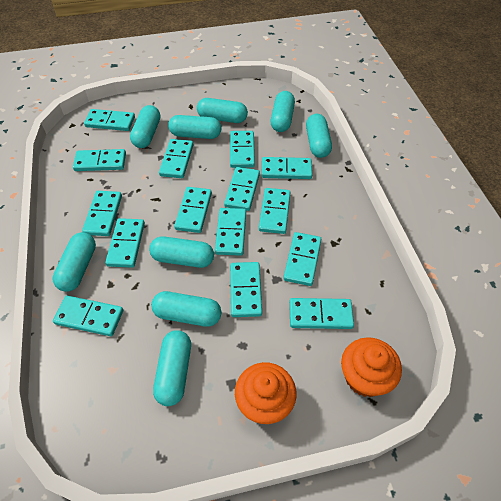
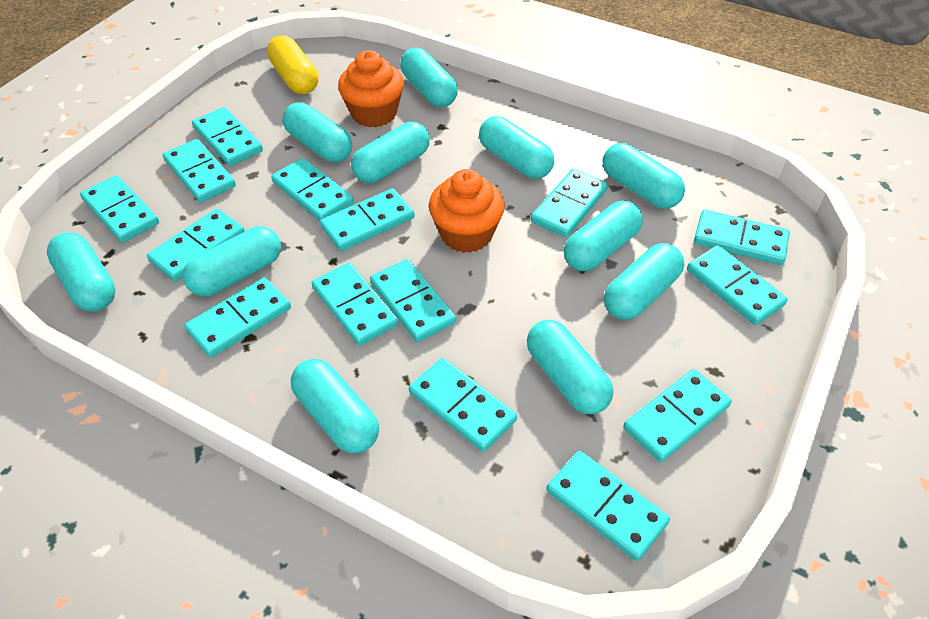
turquoise capsule: 9 -> 11
yellow capsule: 0 -> 1

